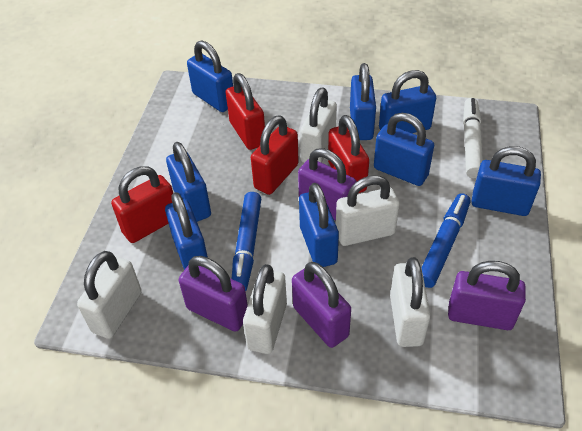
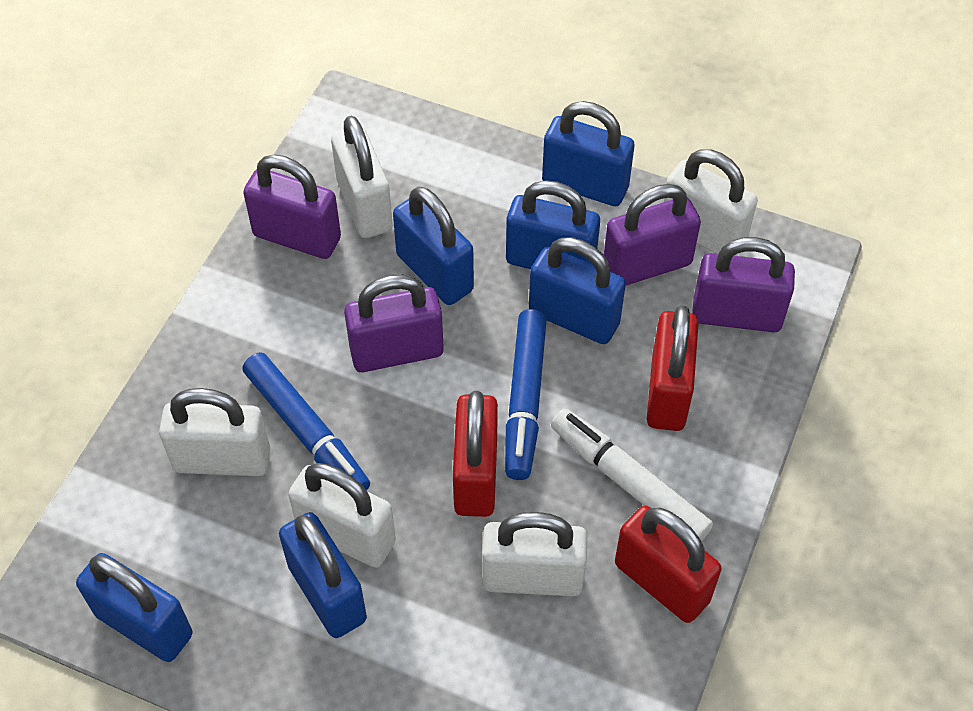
blue padlock: 8 -> 6
red padlock: 4 -> 3

